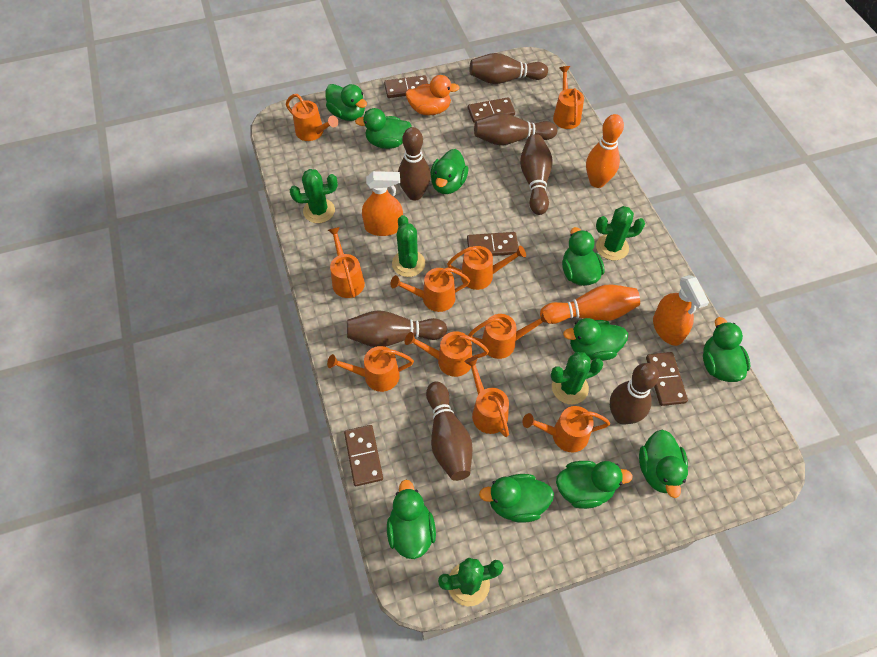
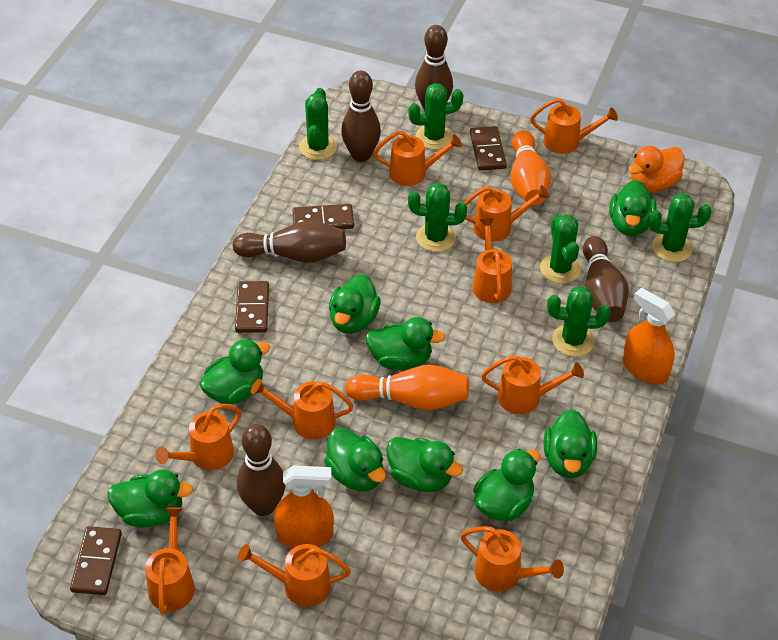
brown bowling pin: 7 -> 5
brown domino: 5 -> 4
green cactus: 5 -> 6
green duck: 10 -> 9

